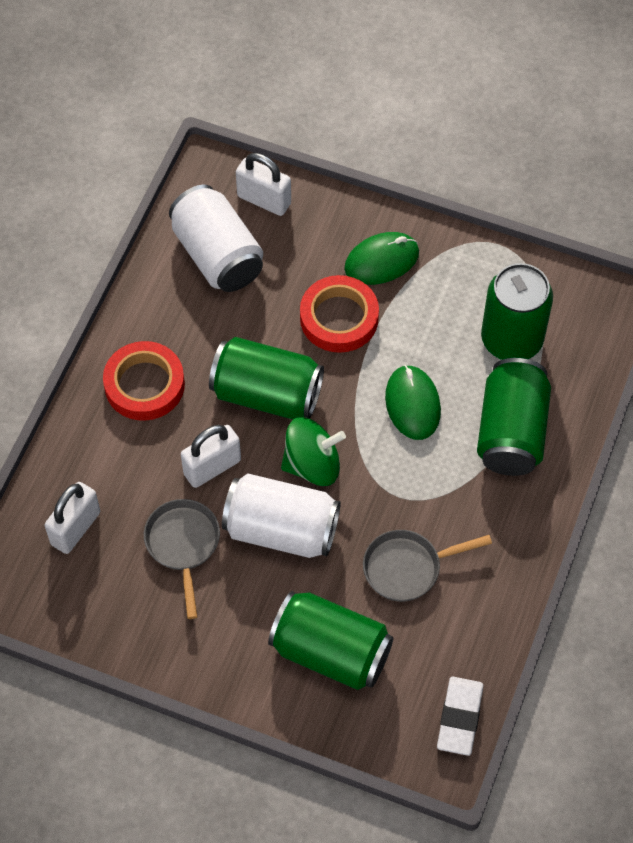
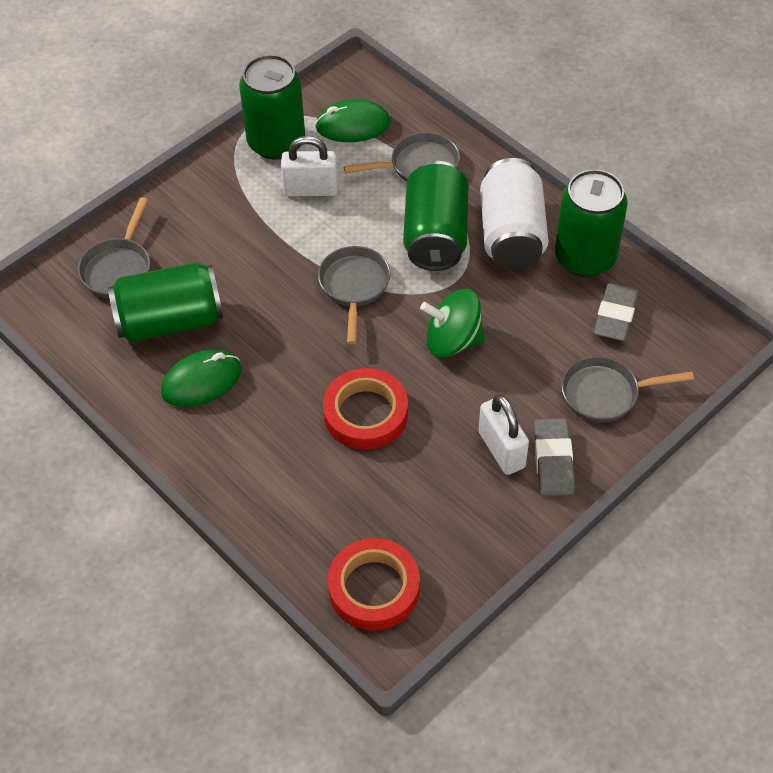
grey eraser: 0 -> 2
grey pan: 2 -> 4
white can: 2 -> 1
white eraser: 1 -> 0
white padlock: 3 -> 2

